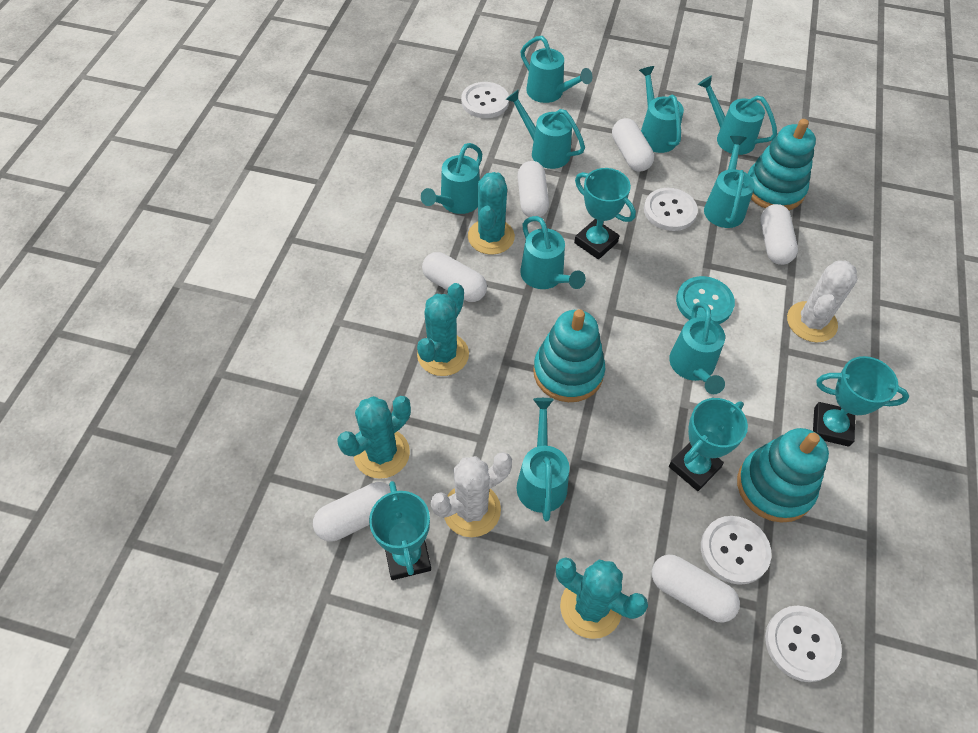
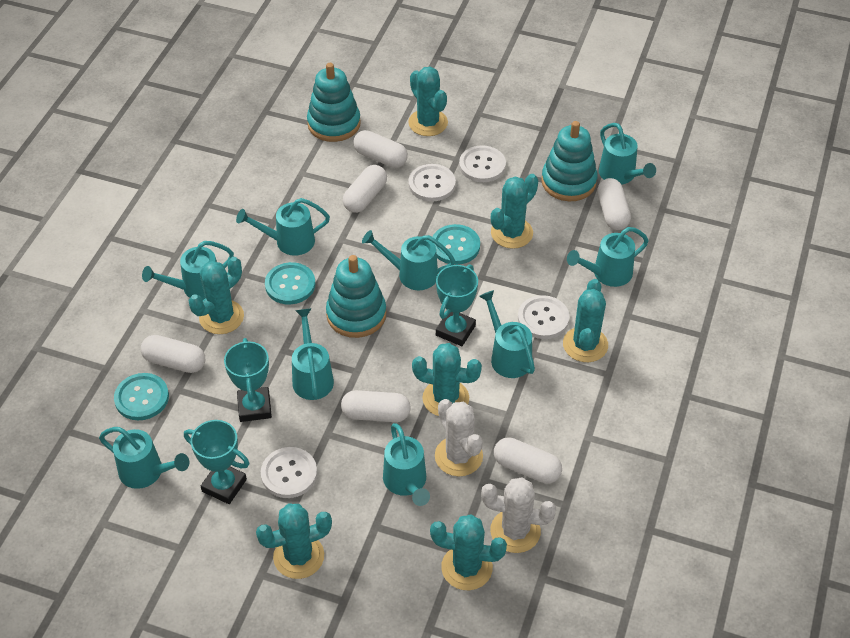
turquoise button: 1 -> 3
turquoise cactus: 4 -> 7
turquoise trophy: 4 -> 3

